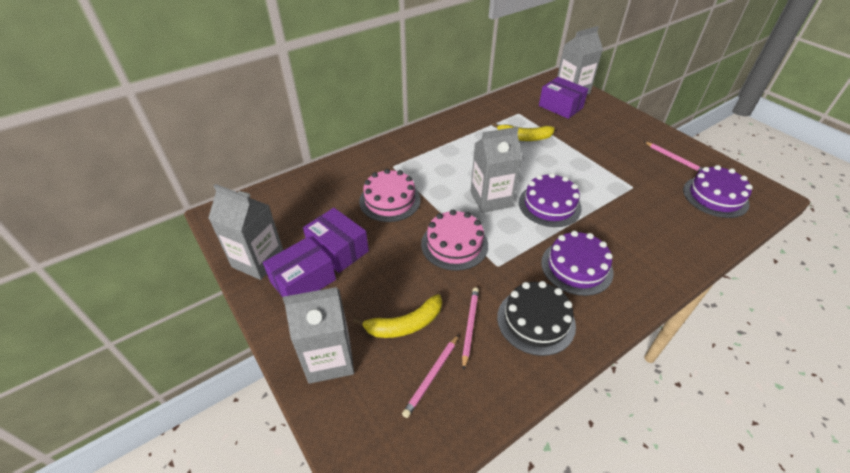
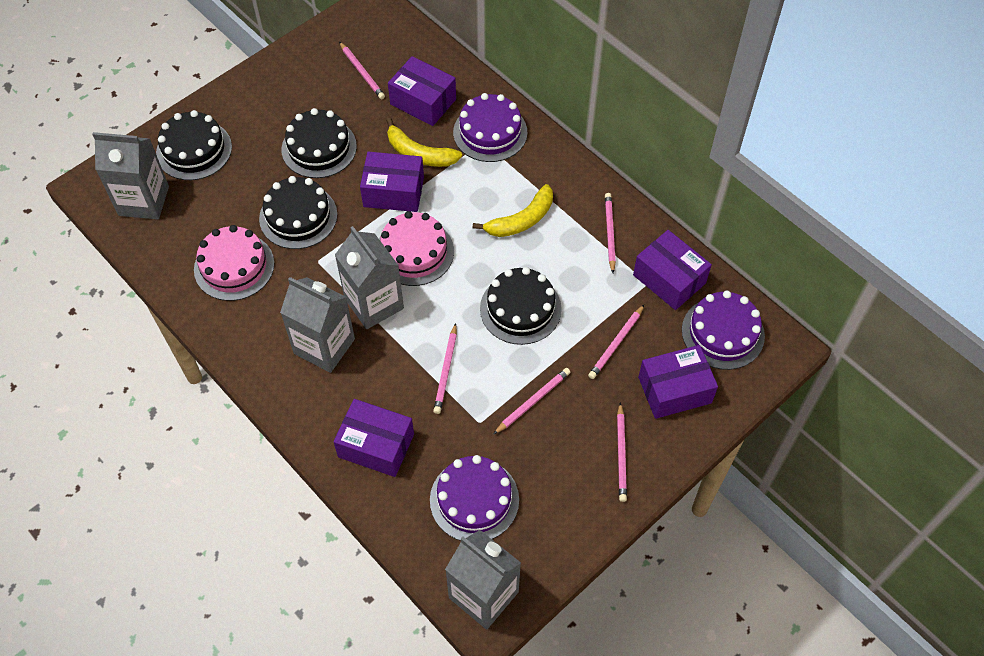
black cake: 1 -> 4
pink pencil: 3 -> 6
purple box: 3 -> 5

